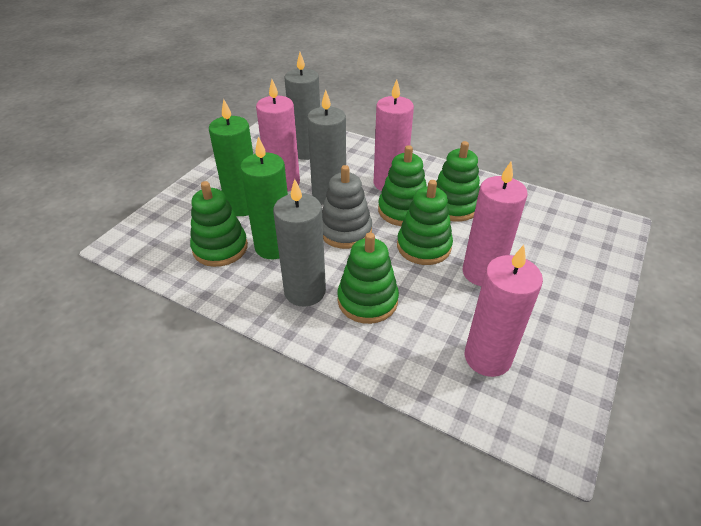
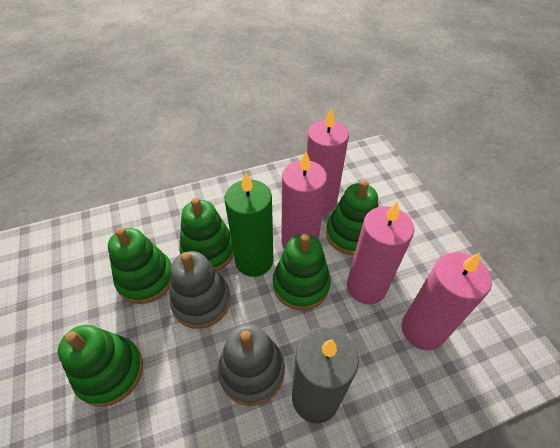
green candle: 2 -> 1
grey candle: 3 -> 1
grey stacking toy: 1 -> 2

